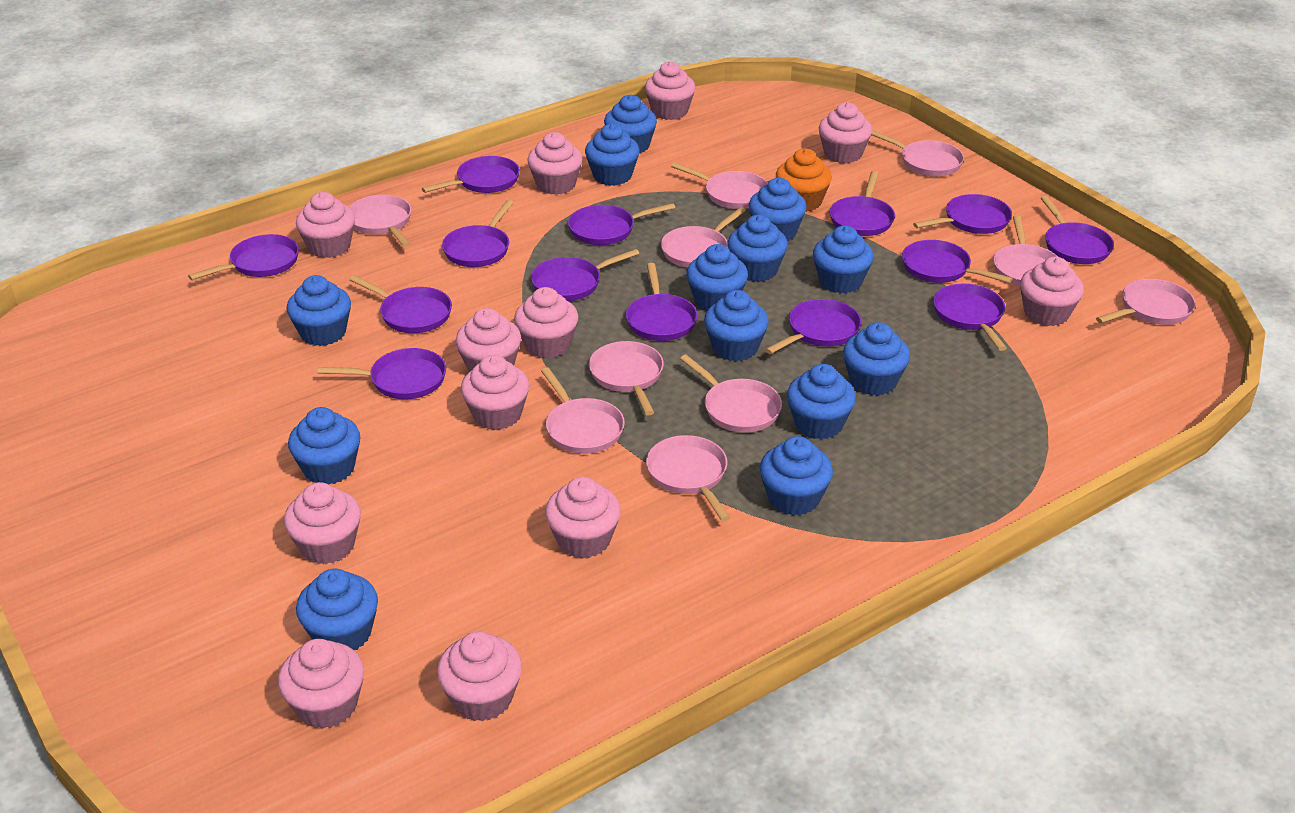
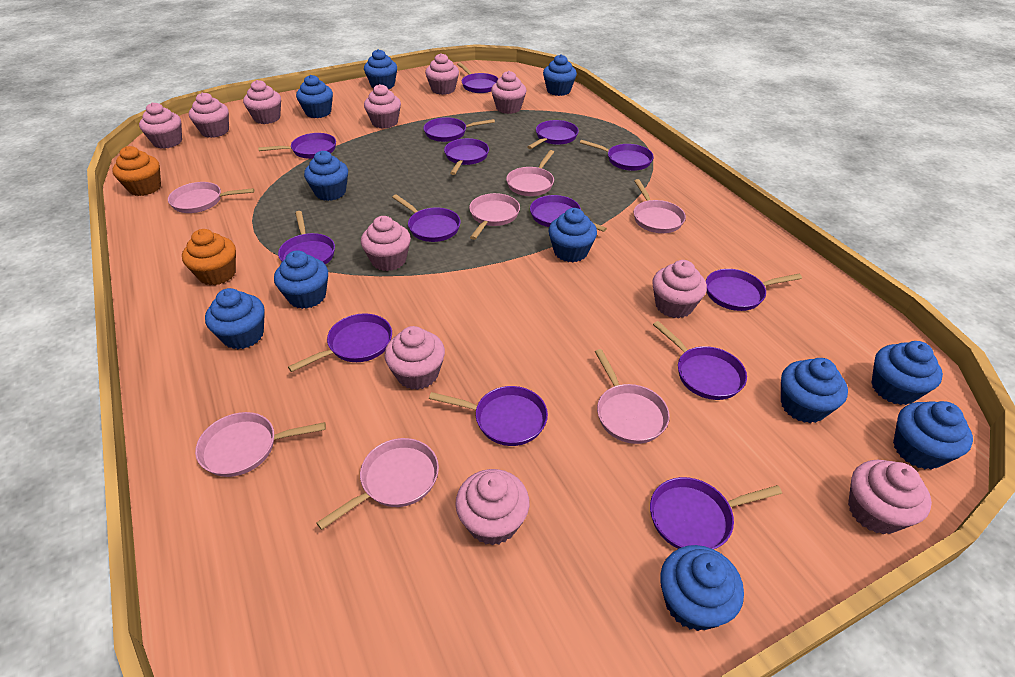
blue cupcake: 13 -> 11
orange cupcake: 1 -> 2
pink cupcake: 12 -> 11
pink pan: 10 -> 7

